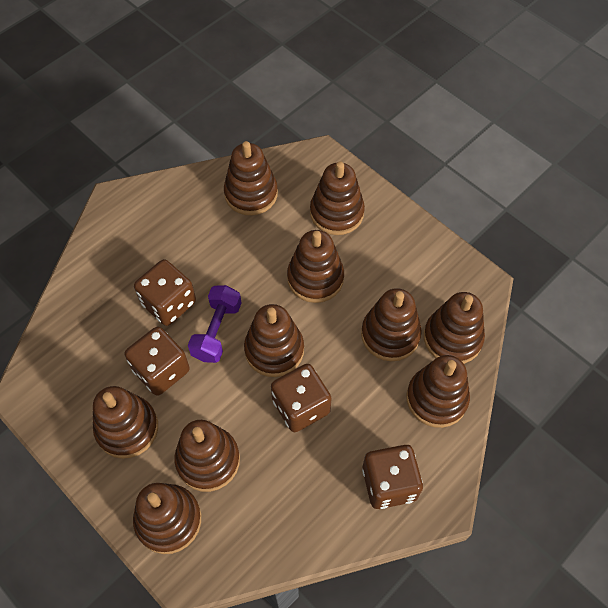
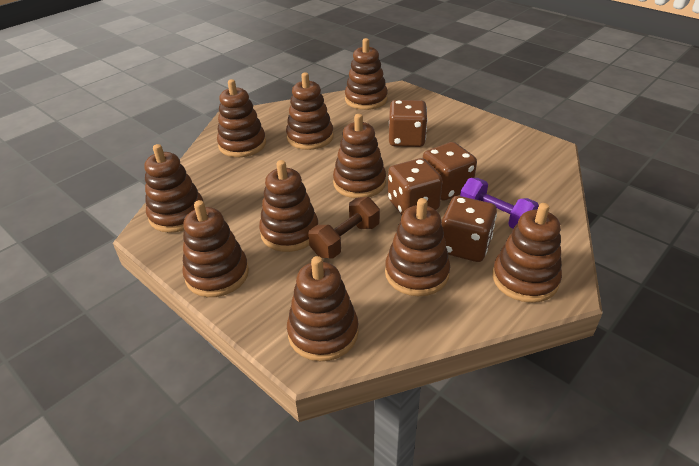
brown dumbbell: 0 -> 1

